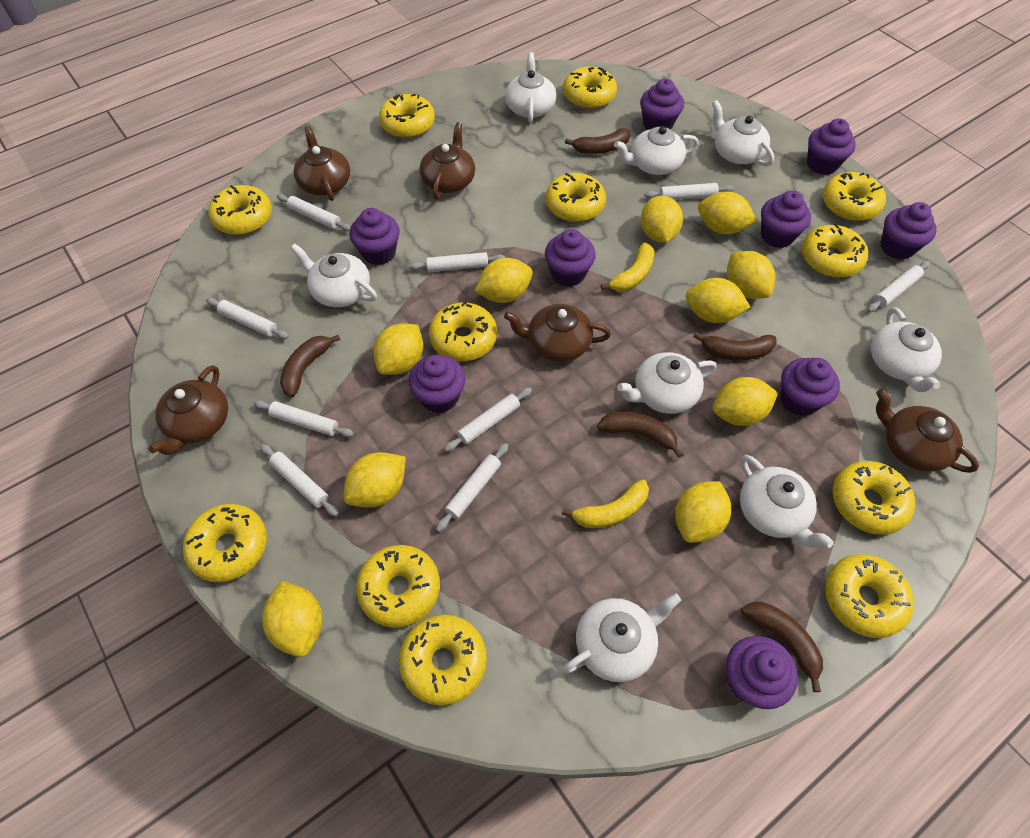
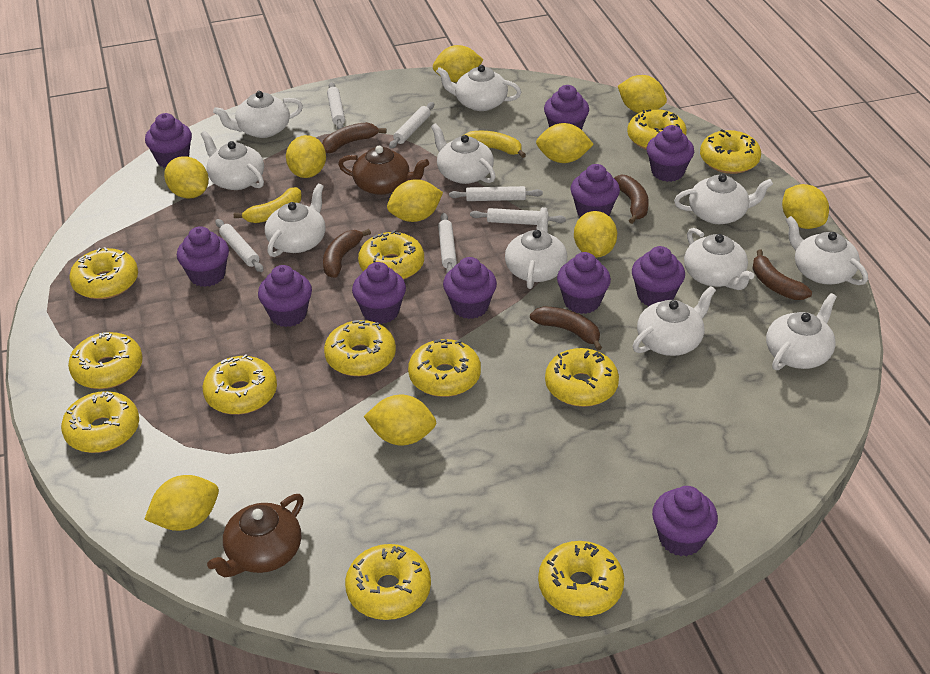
brown teapot: 5 -> 2
purple cupcake: 9 -> 11
white rolling pin: 9 -> 6
white teapot: 8 -> 11

